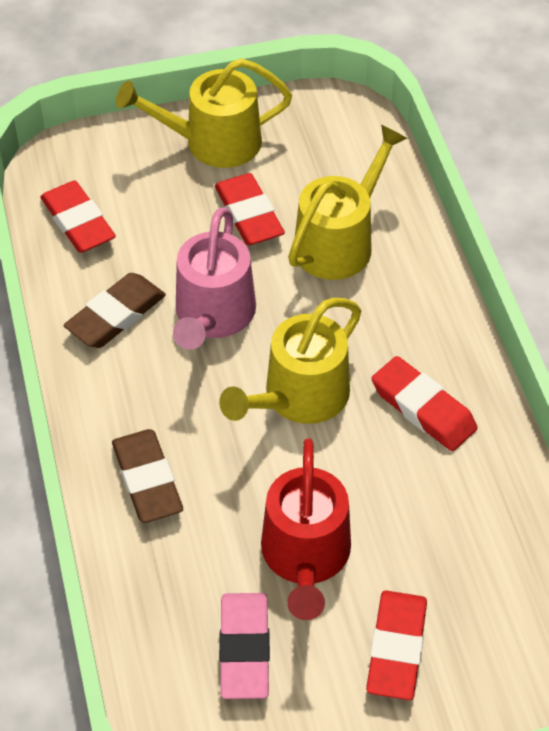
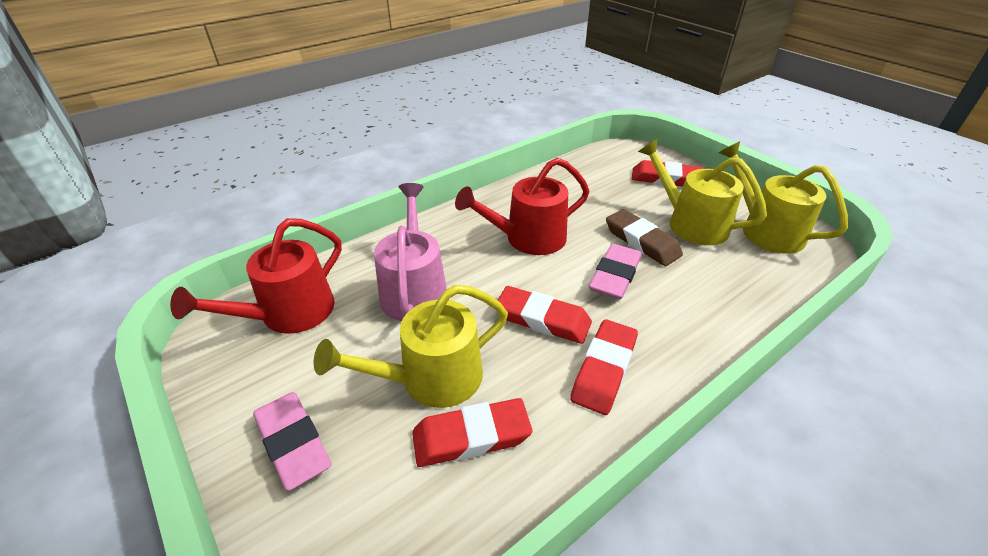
brown eraser: 2 -> 1
pink eraser: 1 -> 2
red watering can: 1 -> 2

